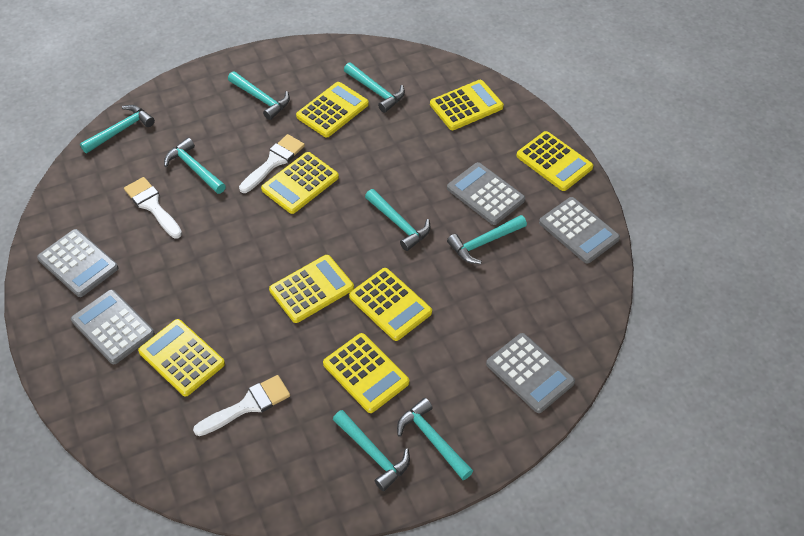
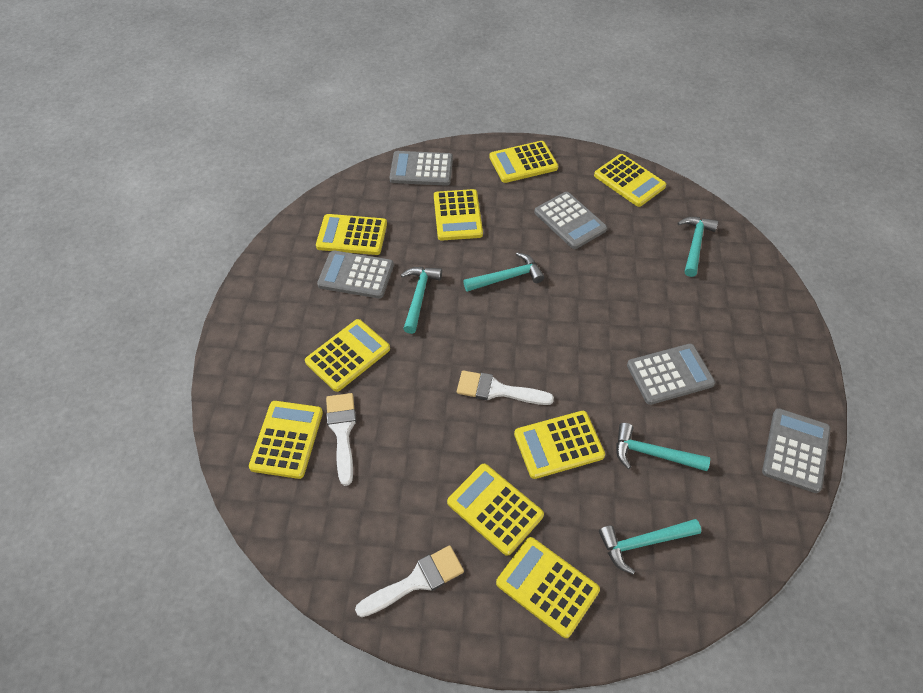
turquoise hammer: 8 -> 5
yellow calculator: 8 -> 9

